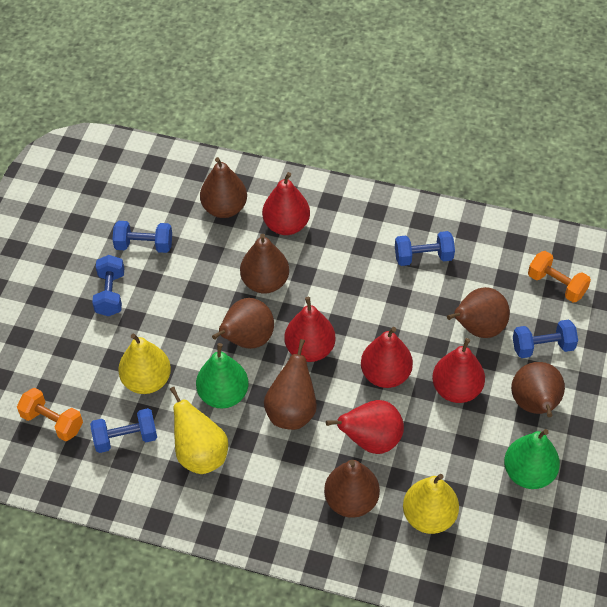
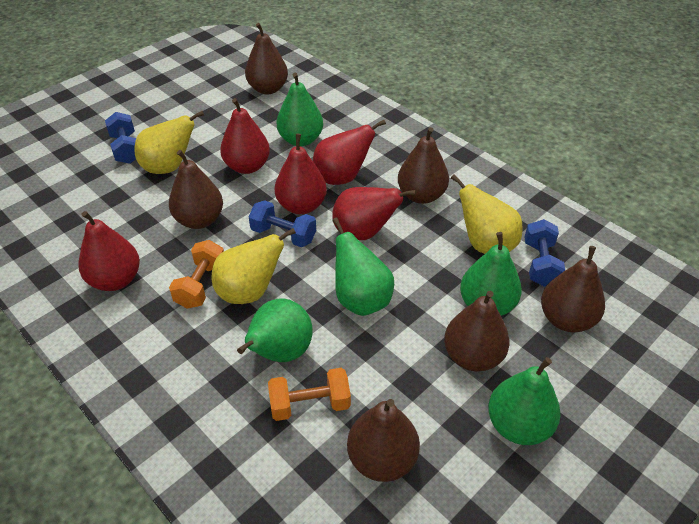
blue dumbbell: 5 -> 3
brown pear: 7 -> 6
green pear: 2 -> 5

